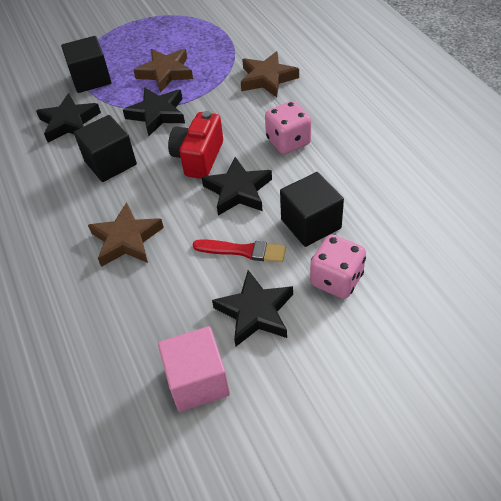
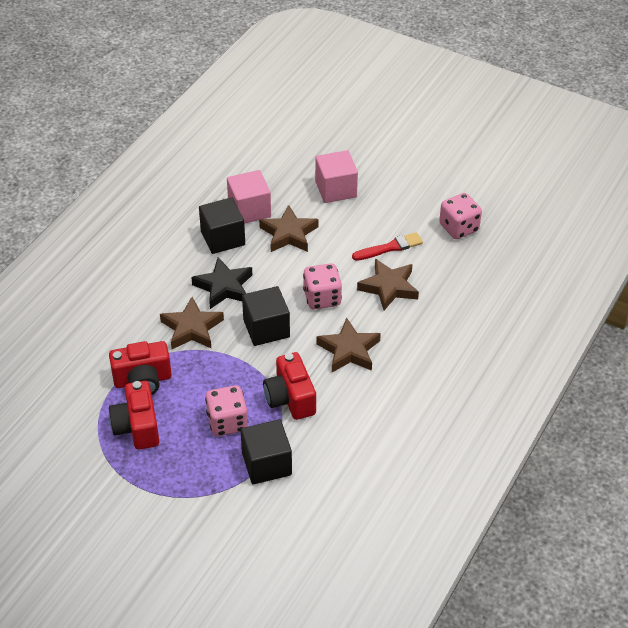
black star: 4 -> 1
brown star: 3 -> 4
pink cube: 1 -> 2
pink dice: 2 -> 3
red camera: 1 -> 3

